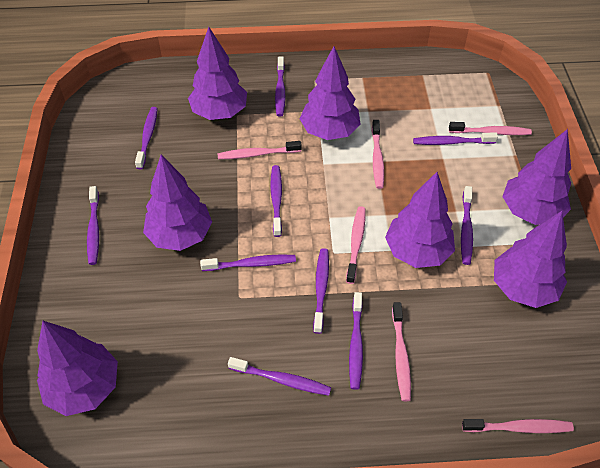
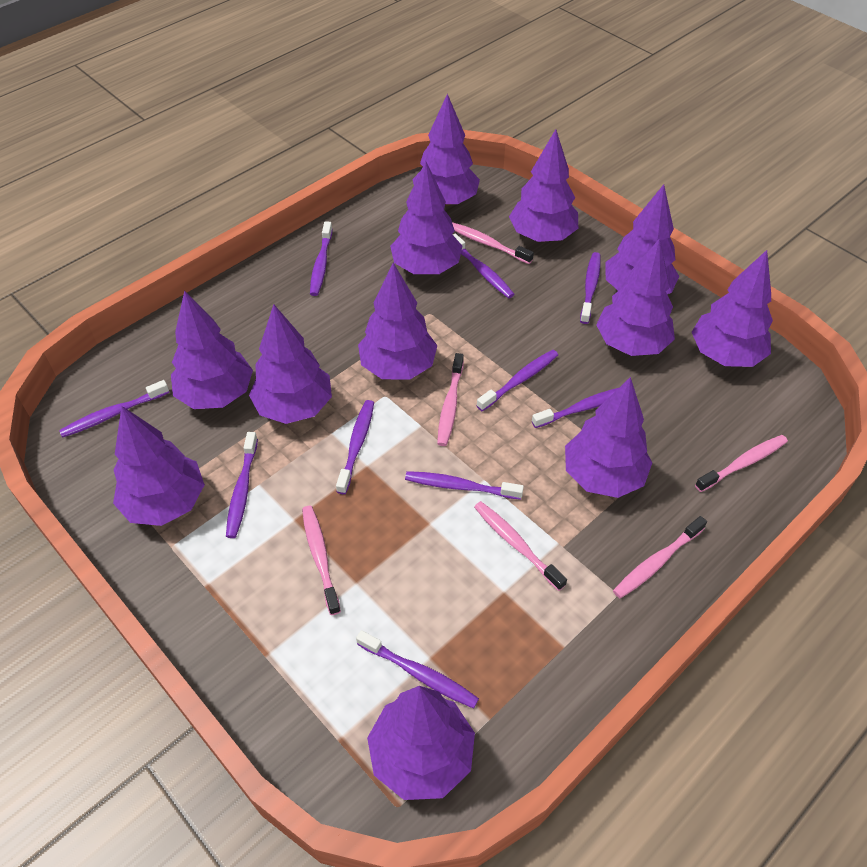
purple tree: 7 -> 12

